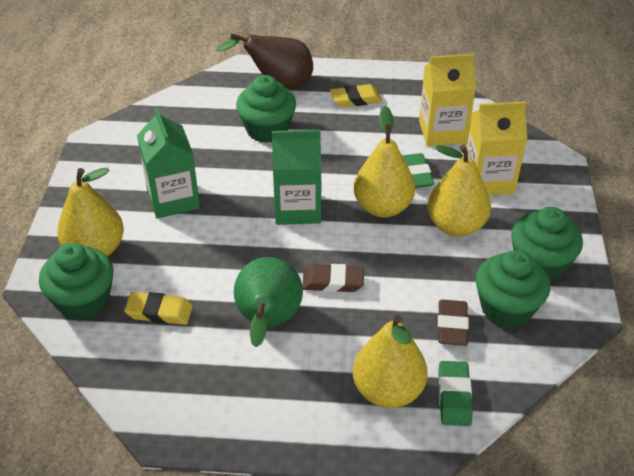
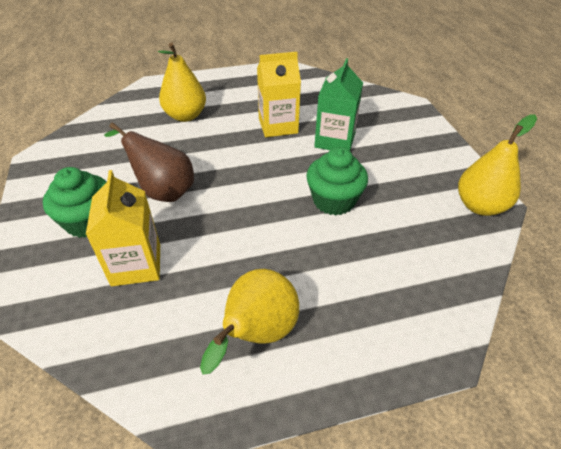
brown eraser: 2 -> 0
green carton: 2 -> 1
green cupcake: 4 -> 2
green eraser: 2 -> 0
green pear: 1 -> 0
yellow eraser: 2 -> 0
yellow pear: 4 -> 3

